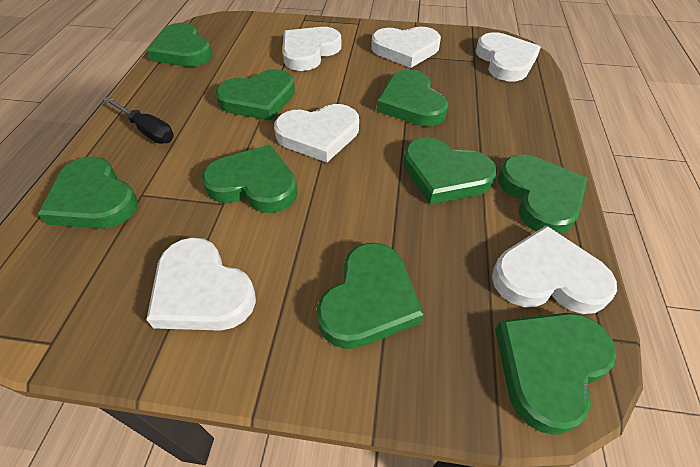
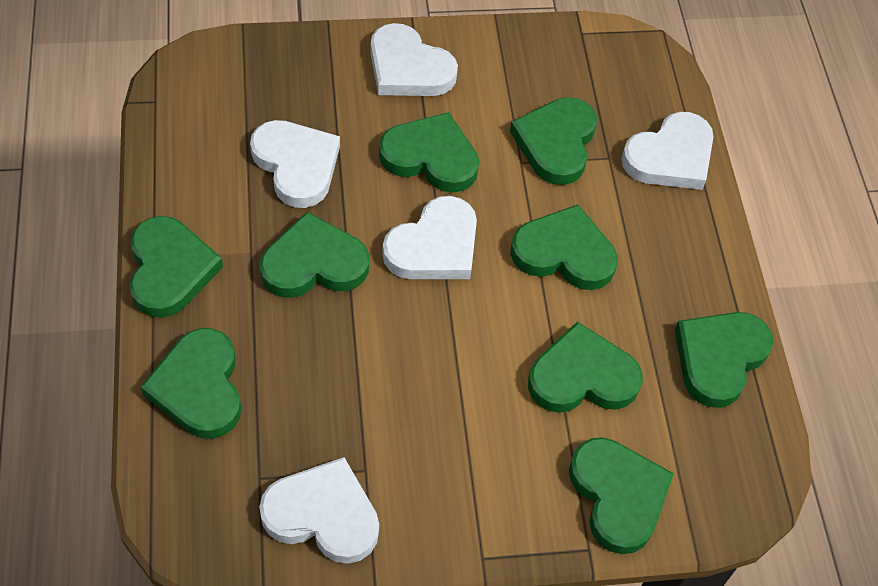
black screwdriver: 1 -> 0
white heart: 6 -> 5

